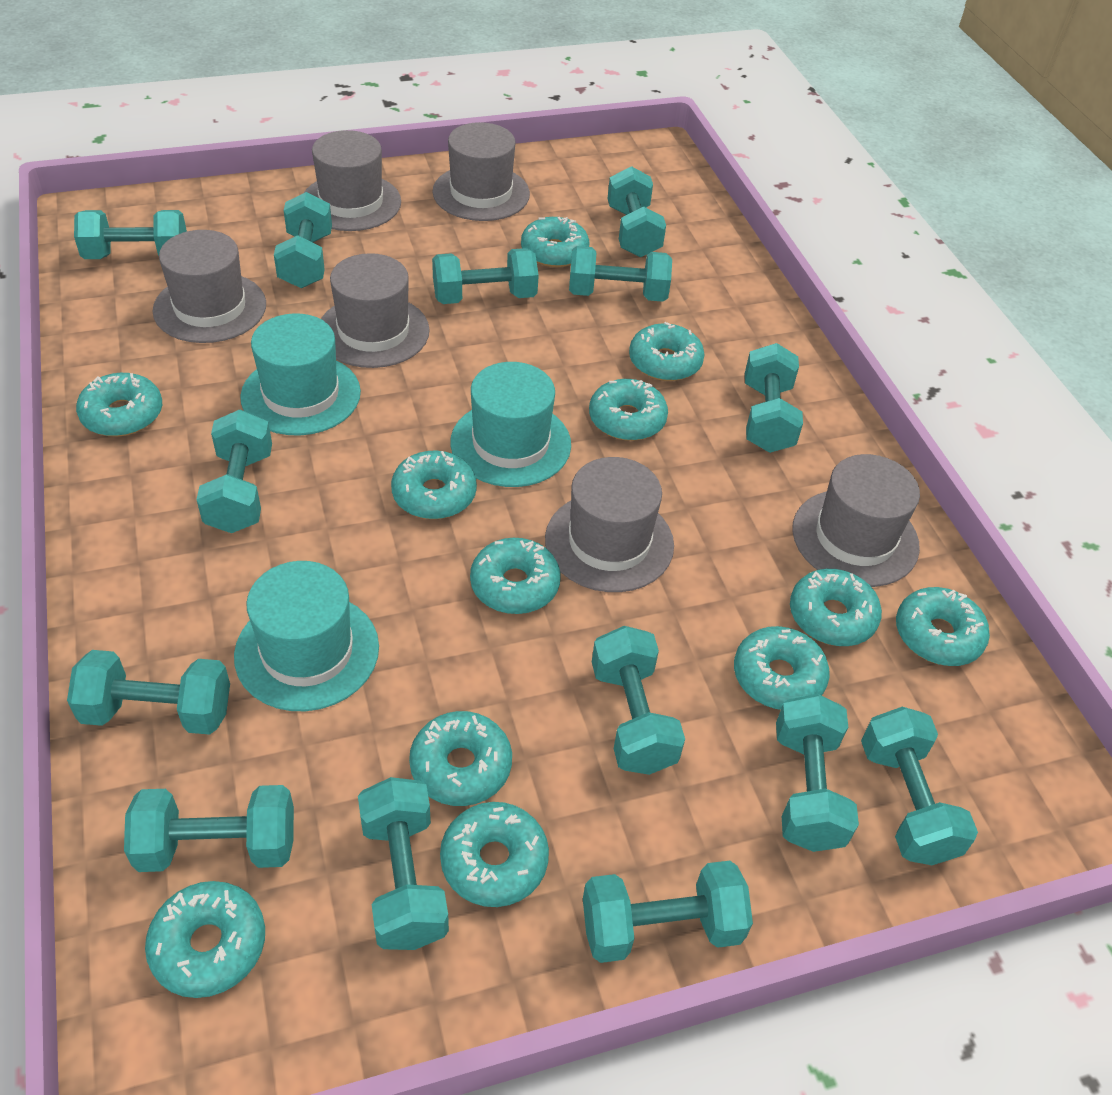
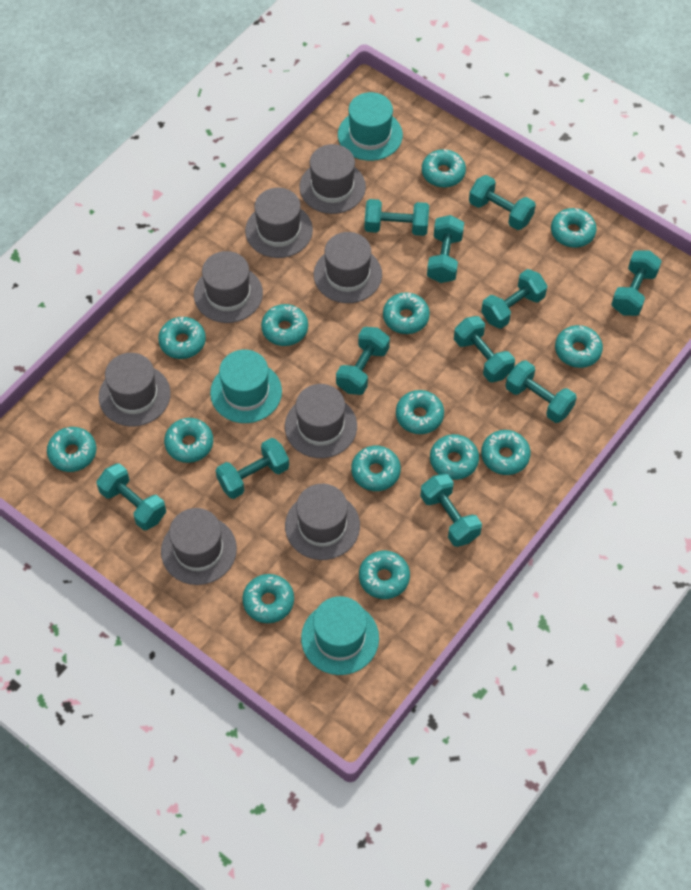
grey hat: 6 -> 8
turquoise donut: 12 -> 14
turquoise dumbbell: 14 -> 11

